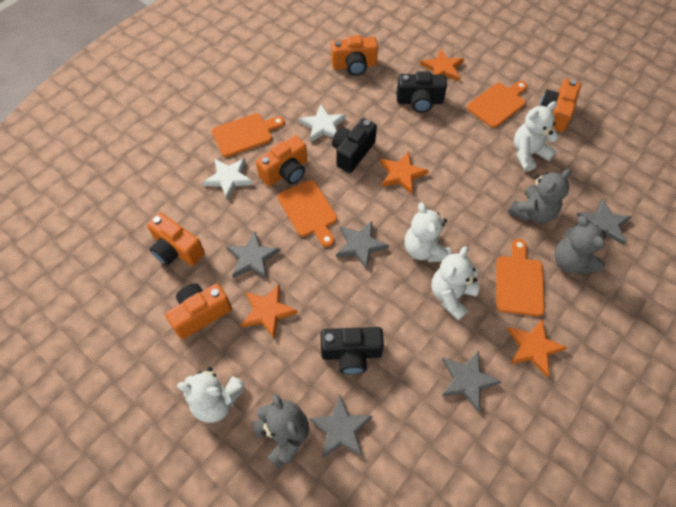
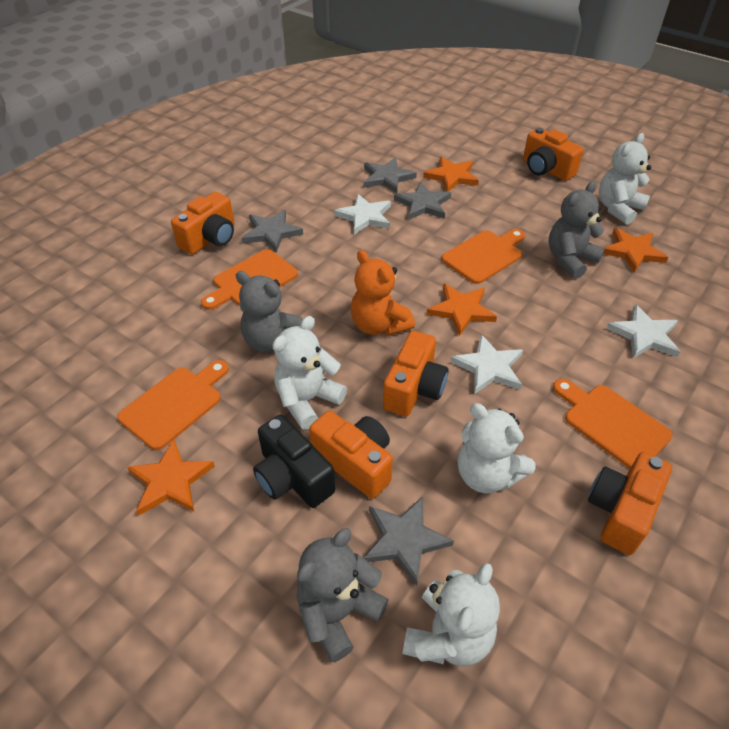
black camera: 3 -> 1
grey star: 5 -> 4
orange teddy bear: 0 -> 1
white star: 2 -> 3

